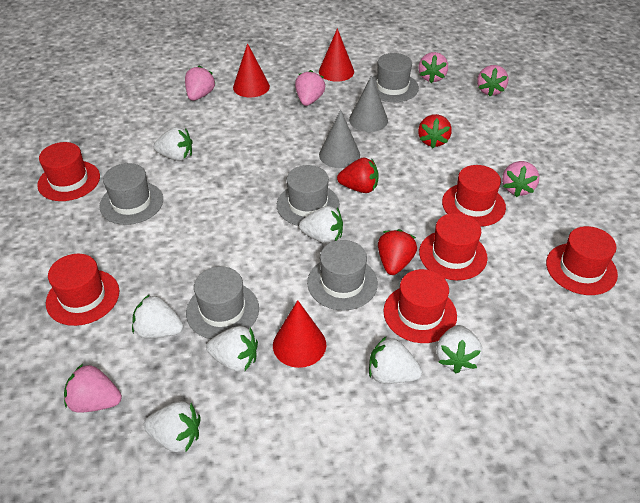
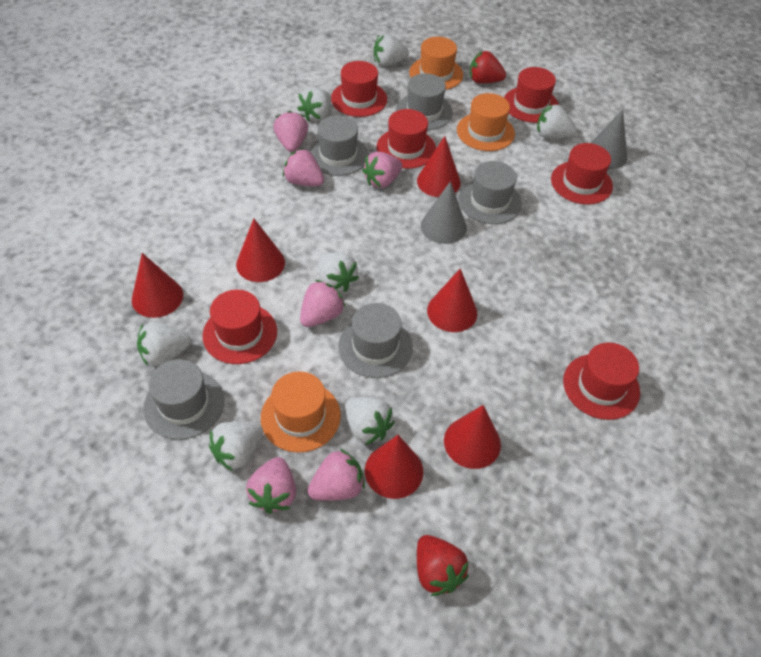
orange hat: 0 -> 3
red cone: 3 -> 6
red strawberry: 3 -> 2

